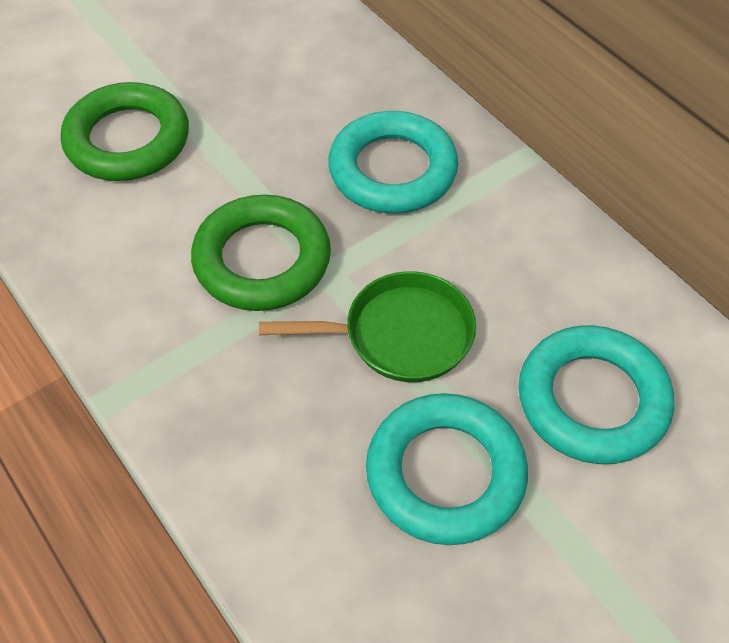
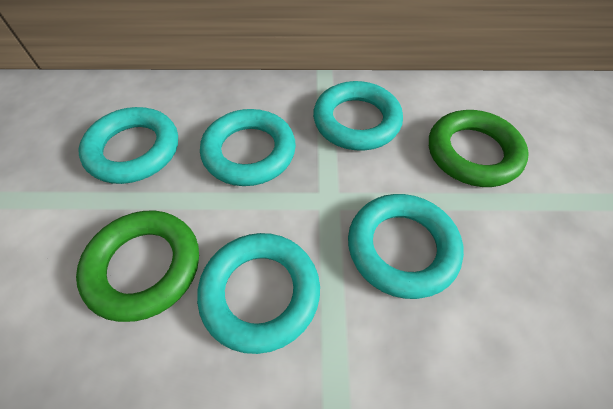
green pan: 1 -> 0
turquoise ring: 3 -> 5

